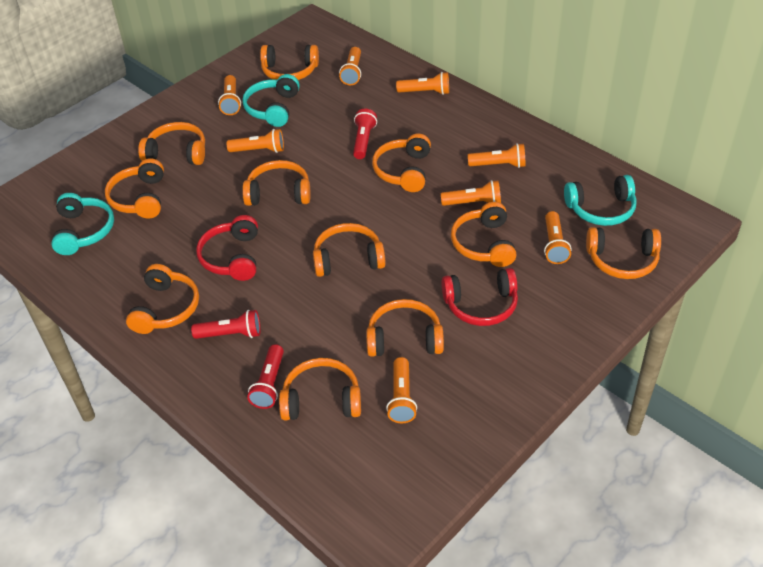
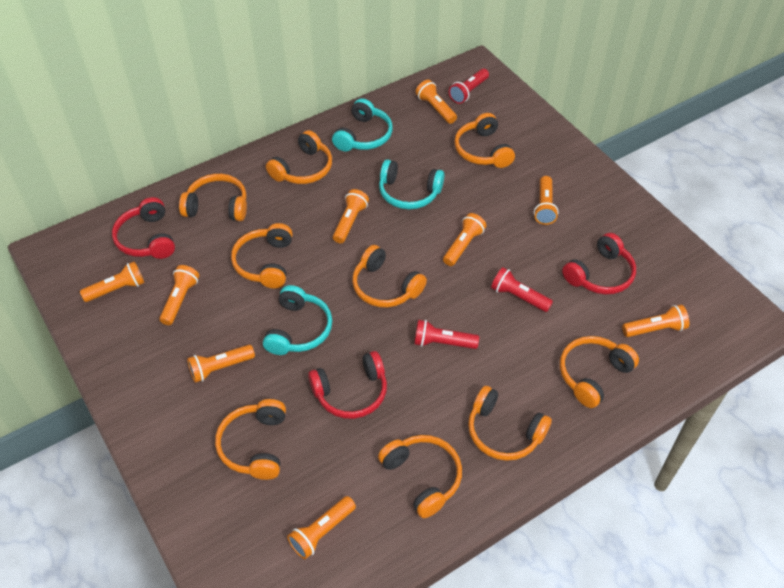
orange flashlight: 8 -> 9
orange headphones: 11 -> 9
red headphones: 2 -> 3

